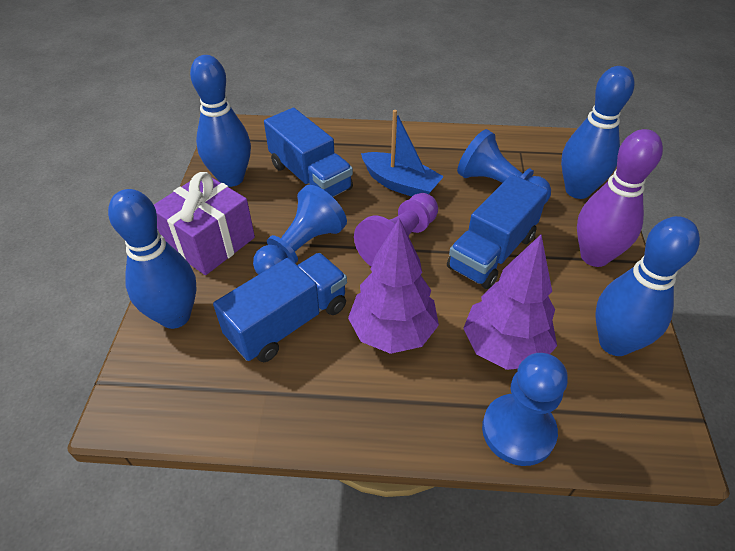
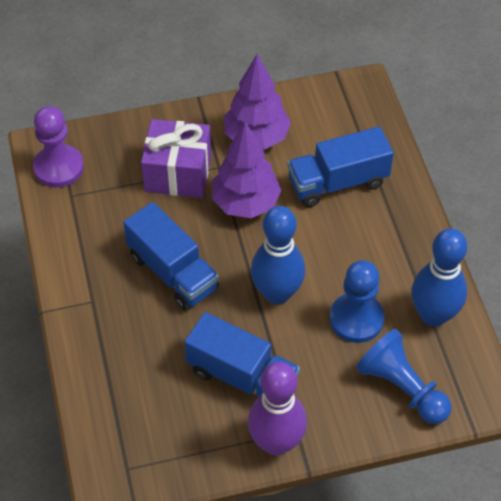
blue boat: 1 -> 0
blue bowling pin: 4 -> 2
blue pawn: 3 -> 2

